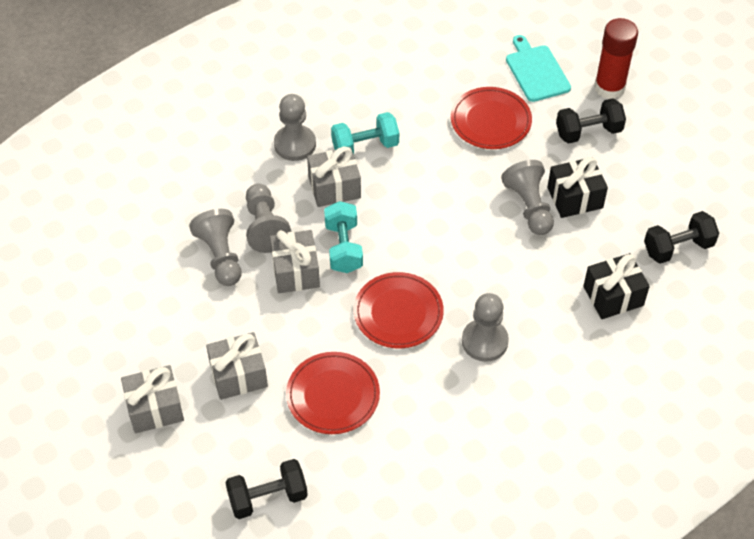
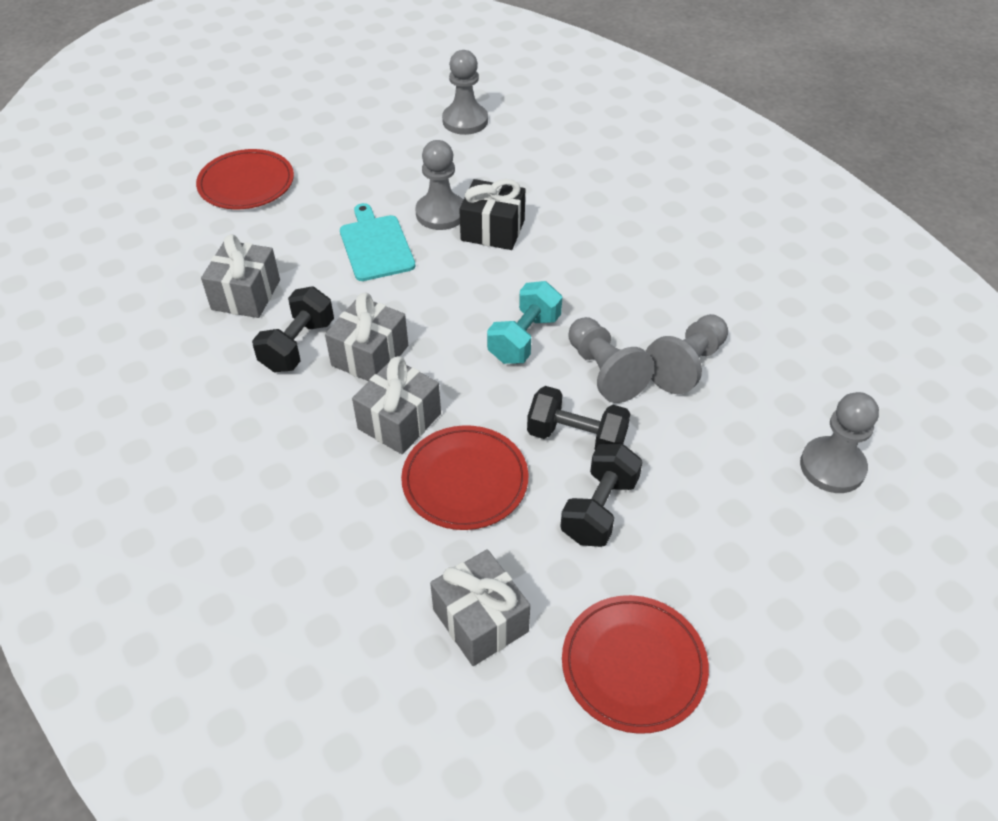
black gift: 2 -> 1
red glue stick: 1 -> 0
turquoise dumbbell: 2 -> 1

